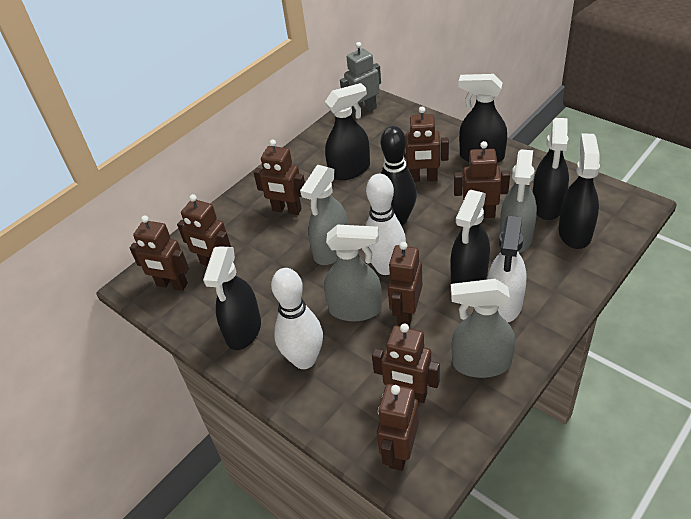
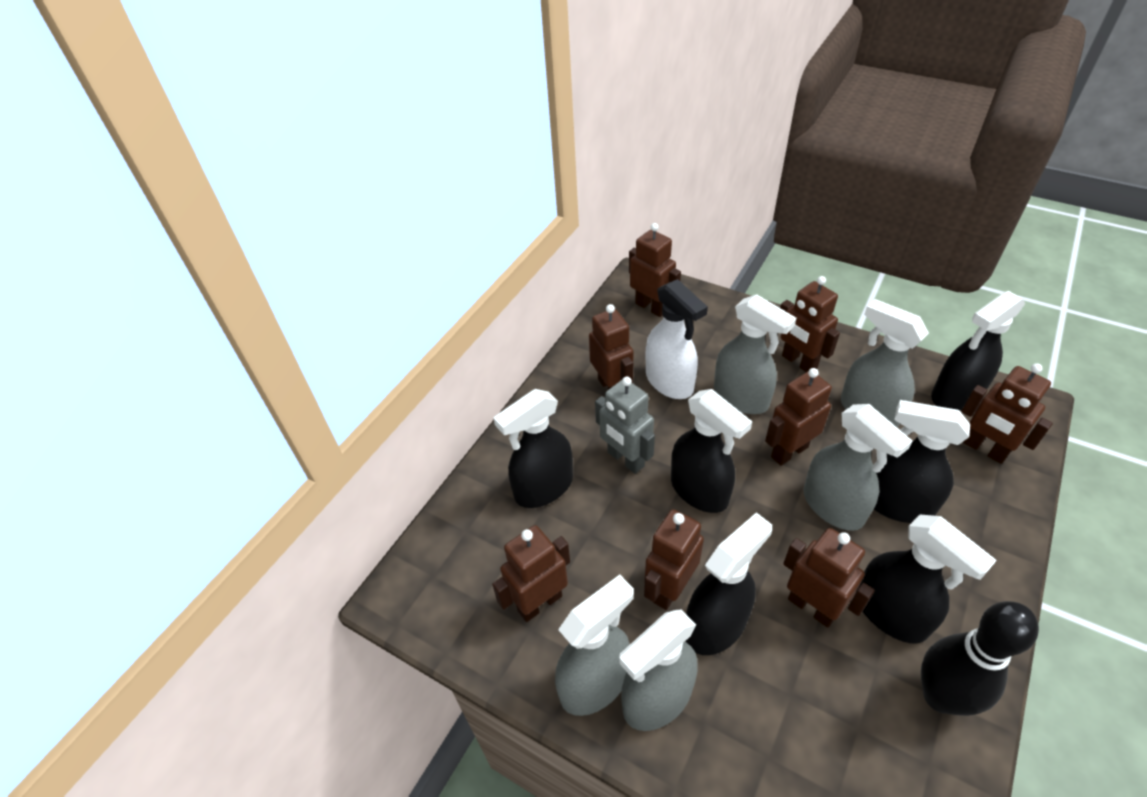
grey spray bottle: 4 -> 5
white bowling pin: 2 -> 0

